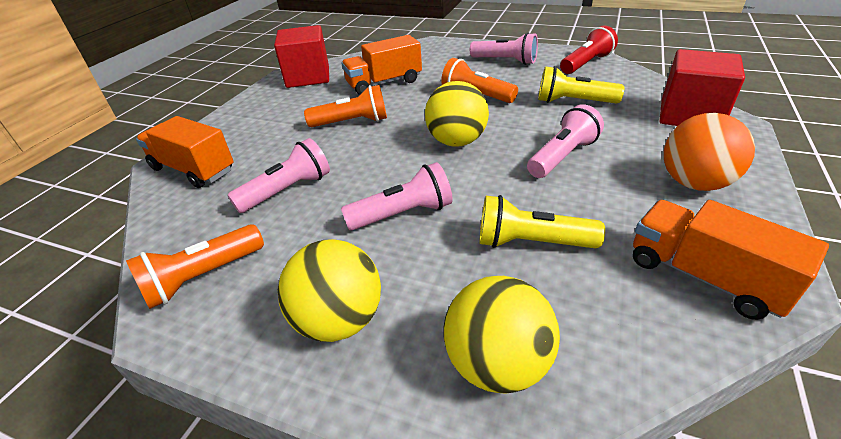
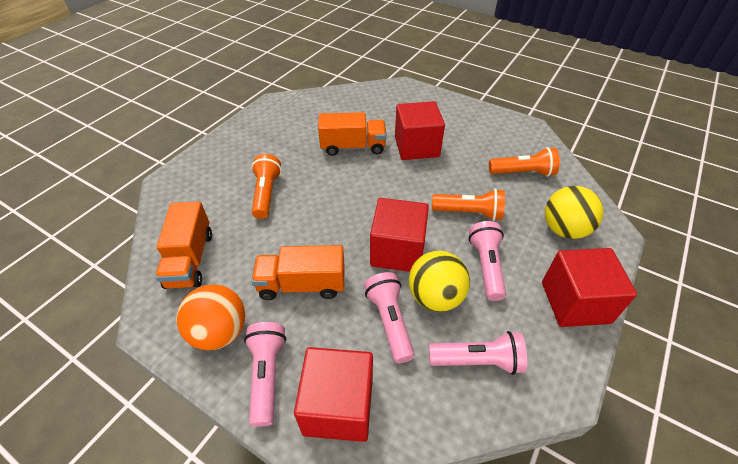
red cube: 2 -> 4
red flashlight: 1 -> 0
yellow ball: 3 -> 2
yellow flashlight: 2 -> 0

